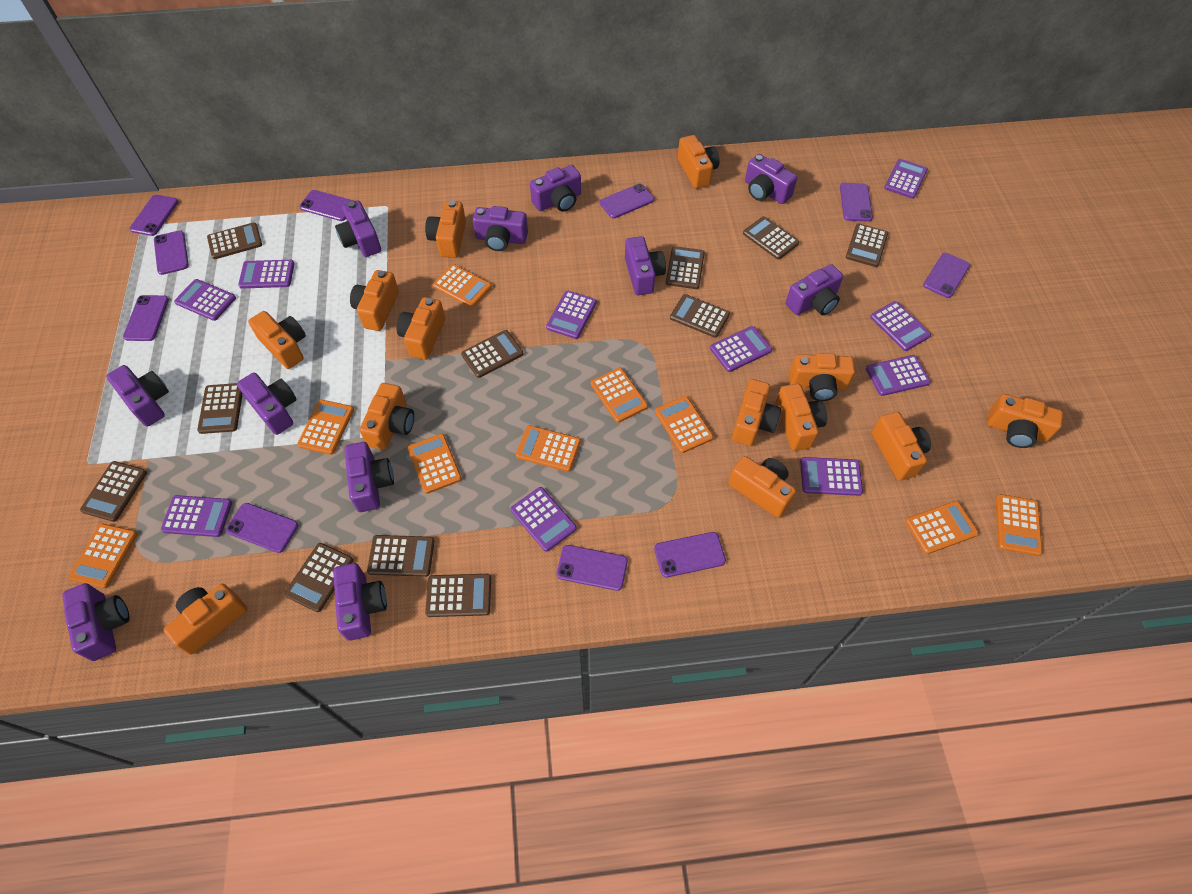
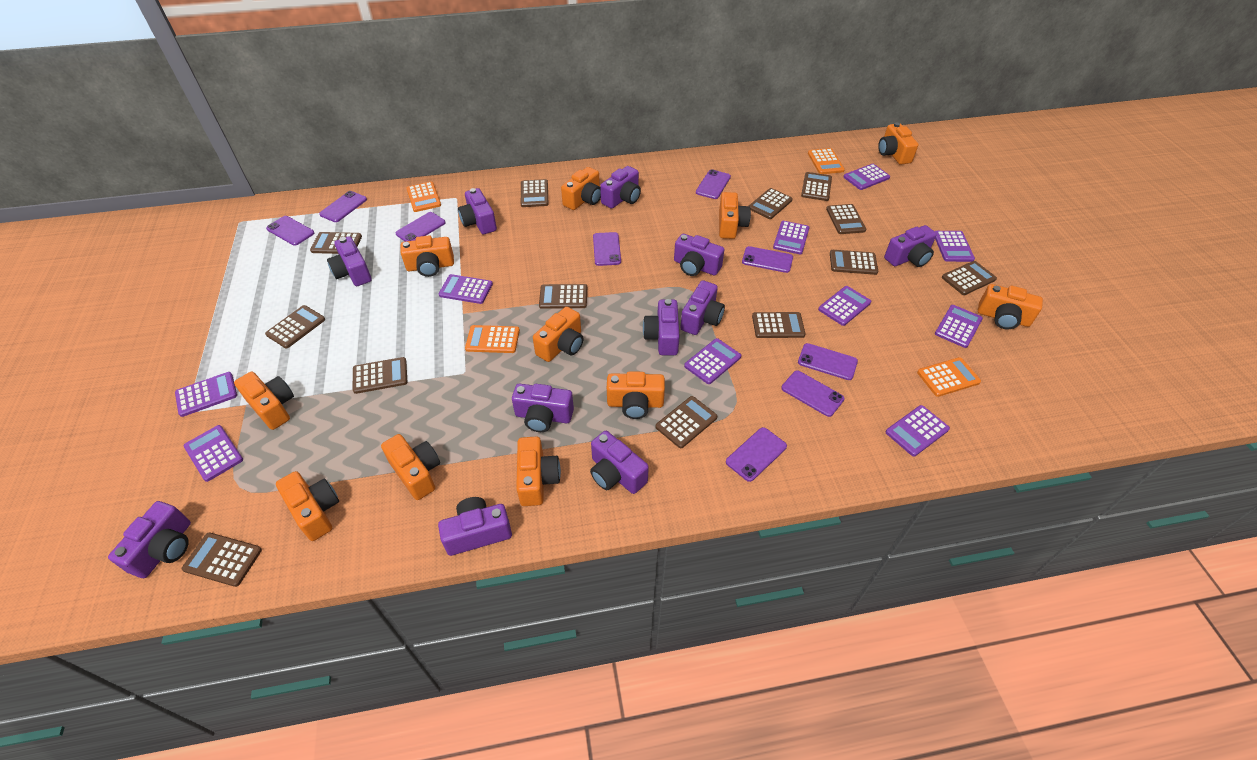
brown calculator: 11 -> 13
orange calculator: 9 -> 4
orange camera: 13 -> 11
purple phone: 10 -> 9

